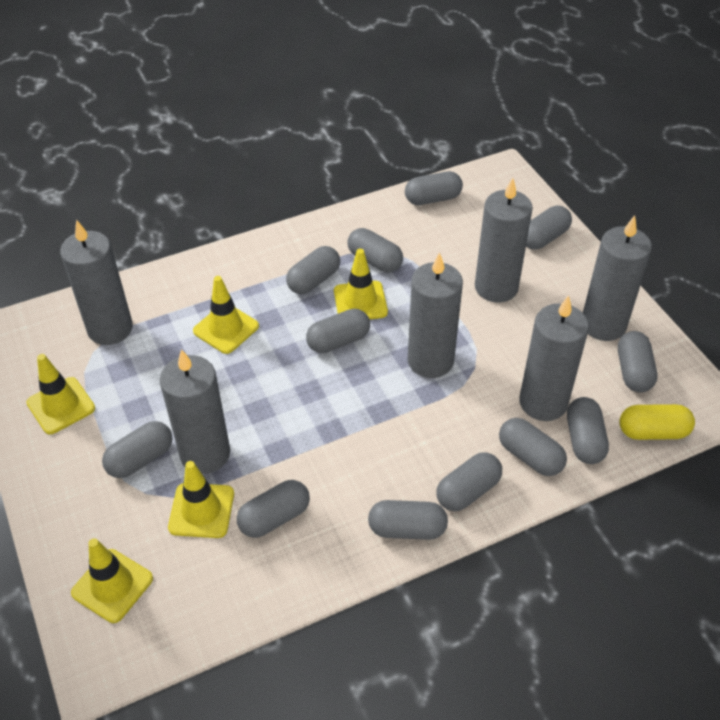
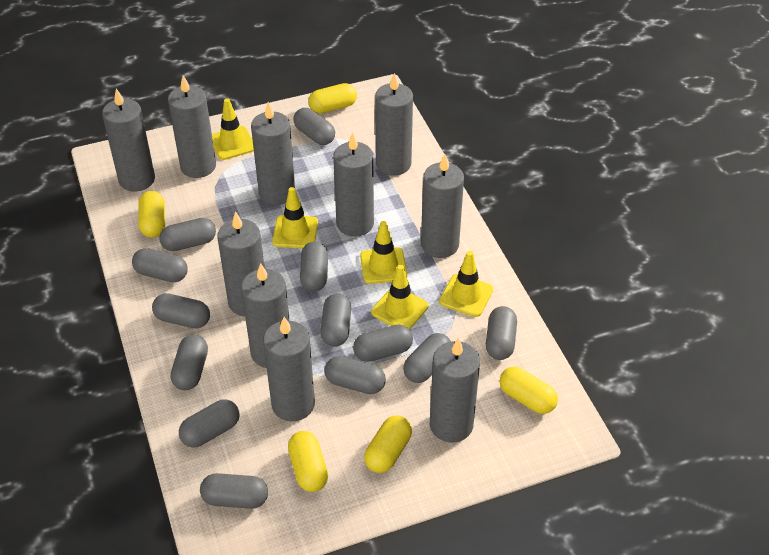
grey candle: 6 -> 10
grey capsule: 12 -> 13
yellow capsule: 1 -> 5

